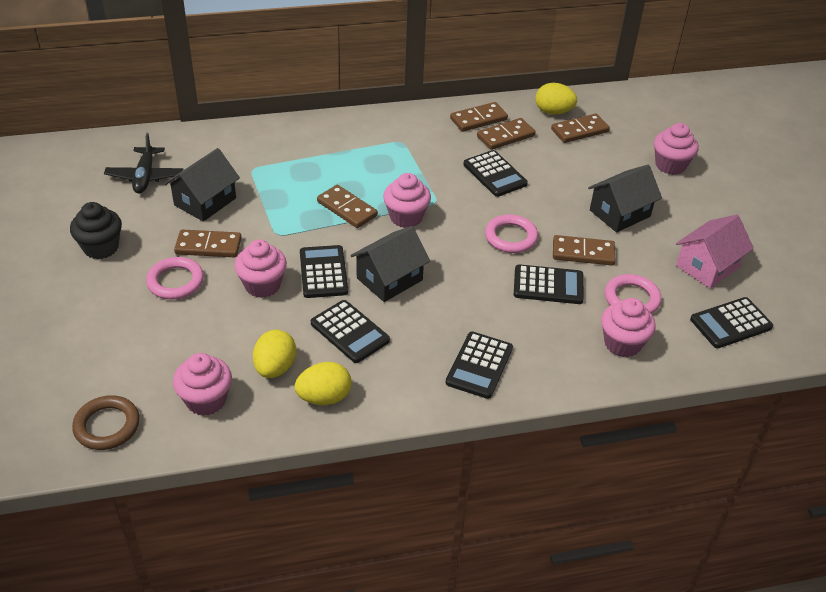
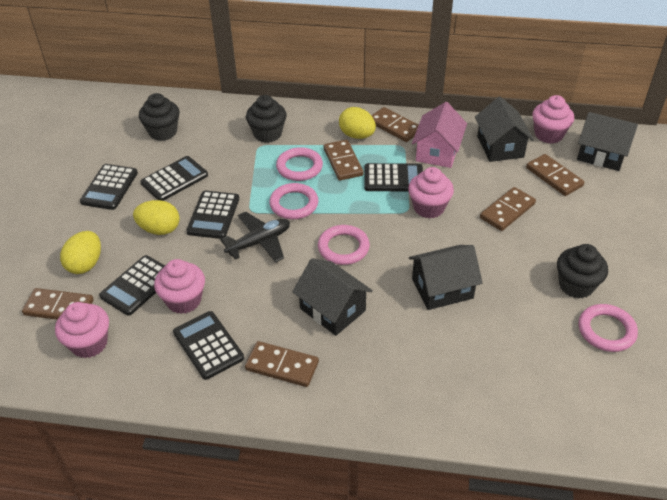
black cupcake: 1 -> 3
black house: 3 -> 4
brown ring: 1 -> 0
pink cupcake: 5 -> 4
pink ring: 3 -> 4

